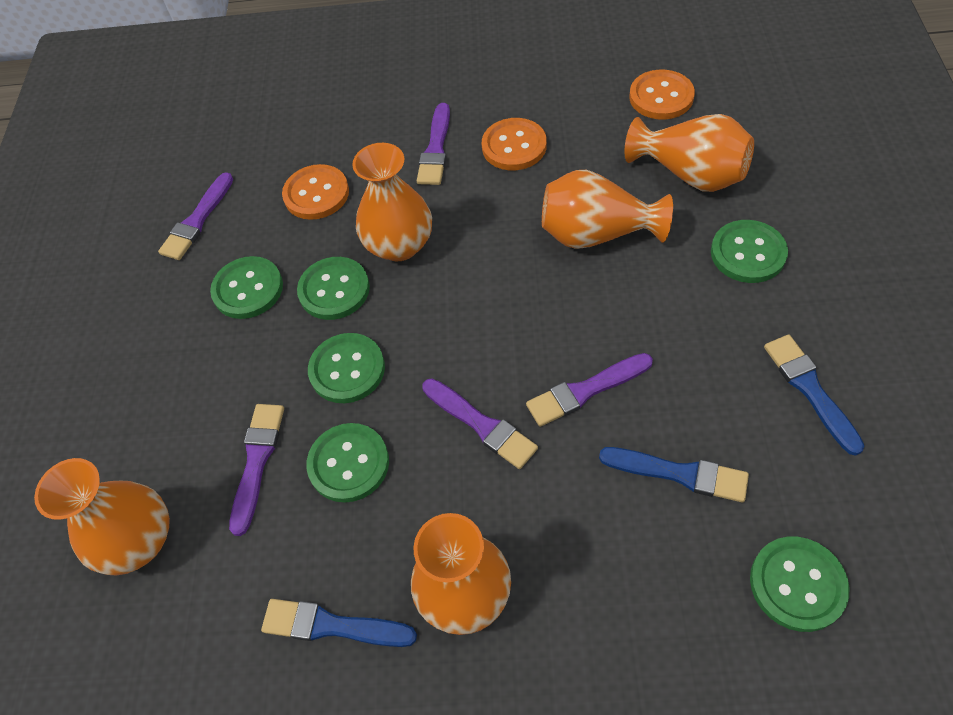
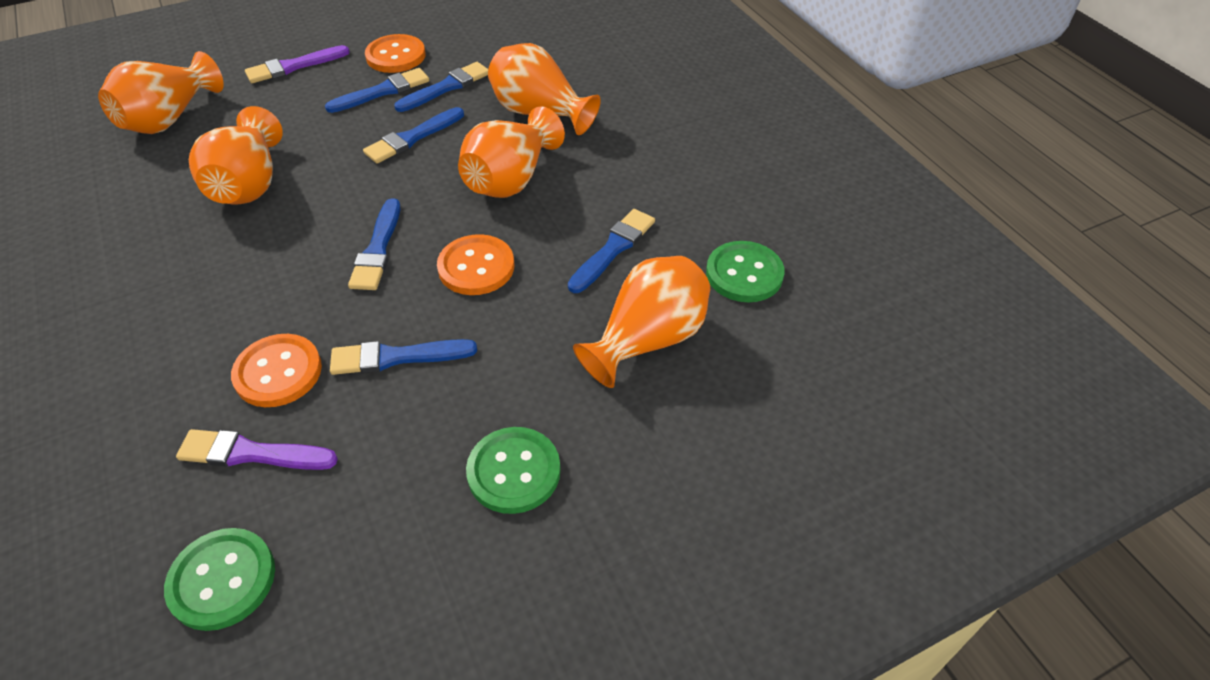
blue brush: 3 -> 6
green button: 6 -> 3
purple brush: 5 -> 2

